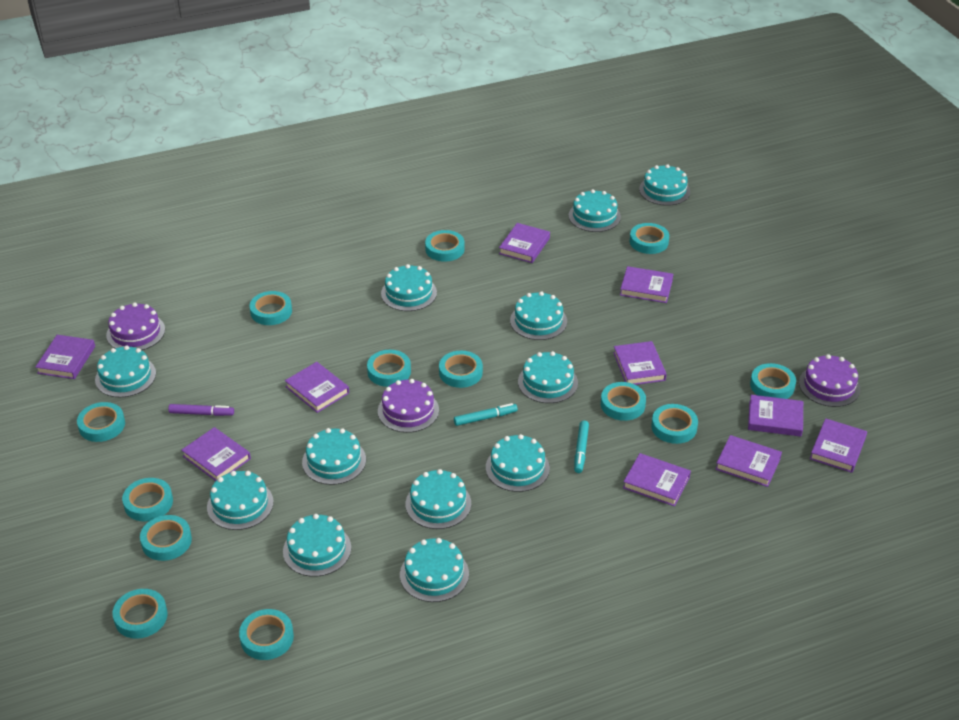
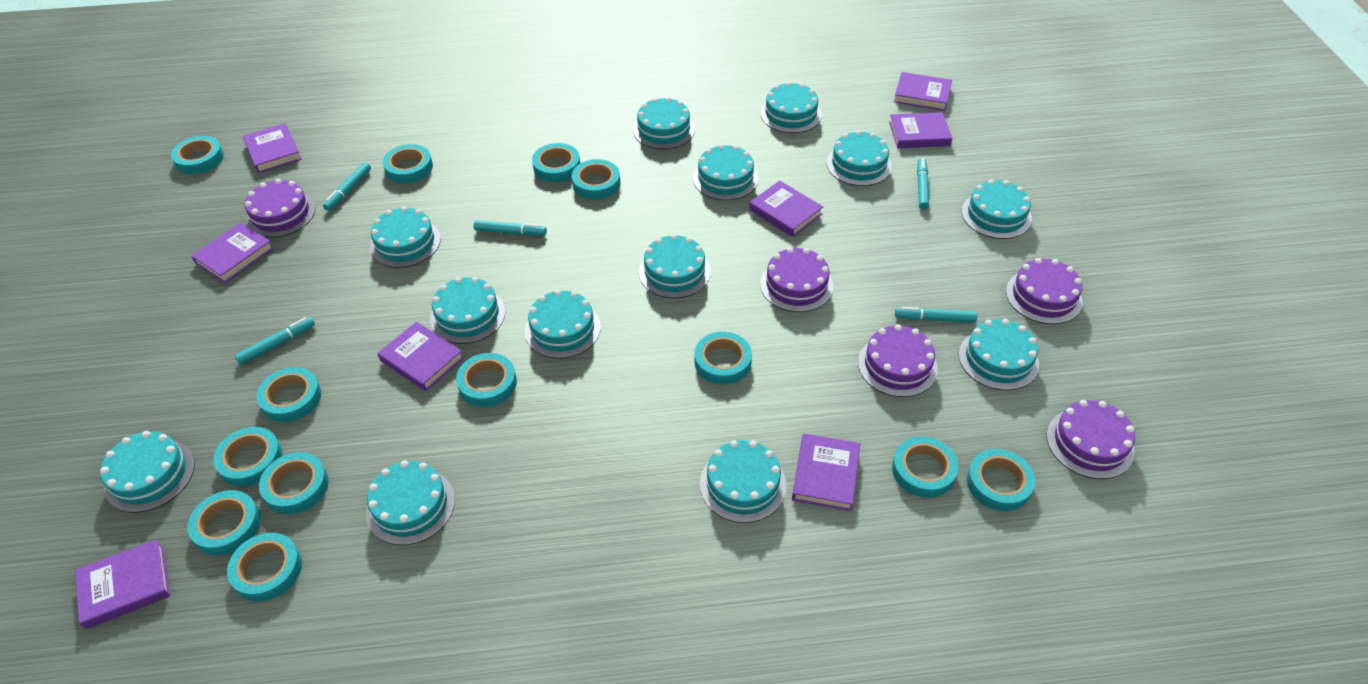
purple book: 10 -> 8
purple cake: 3 -> 5
purple marker: 1 -> 0
turquoise cake: 12 -> 13
turquoise marker: 2 -> 5

